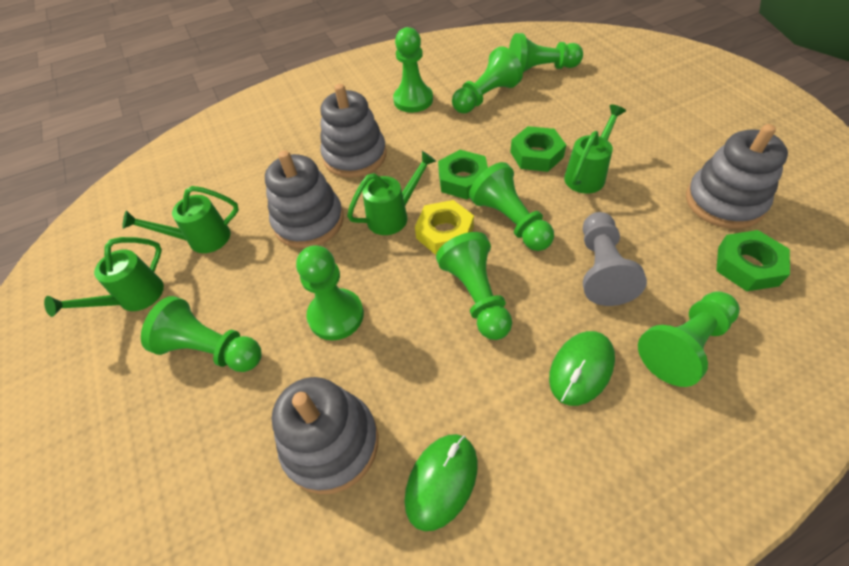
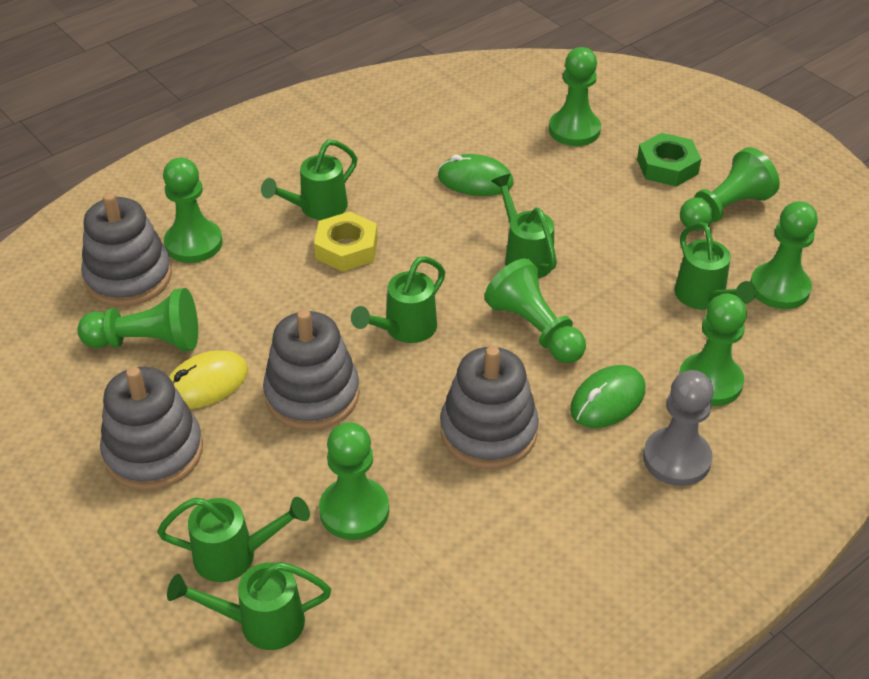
green nut: 3 -> 1
green watering can: 4 -> 6
yellow mouse: 0 -> 1

